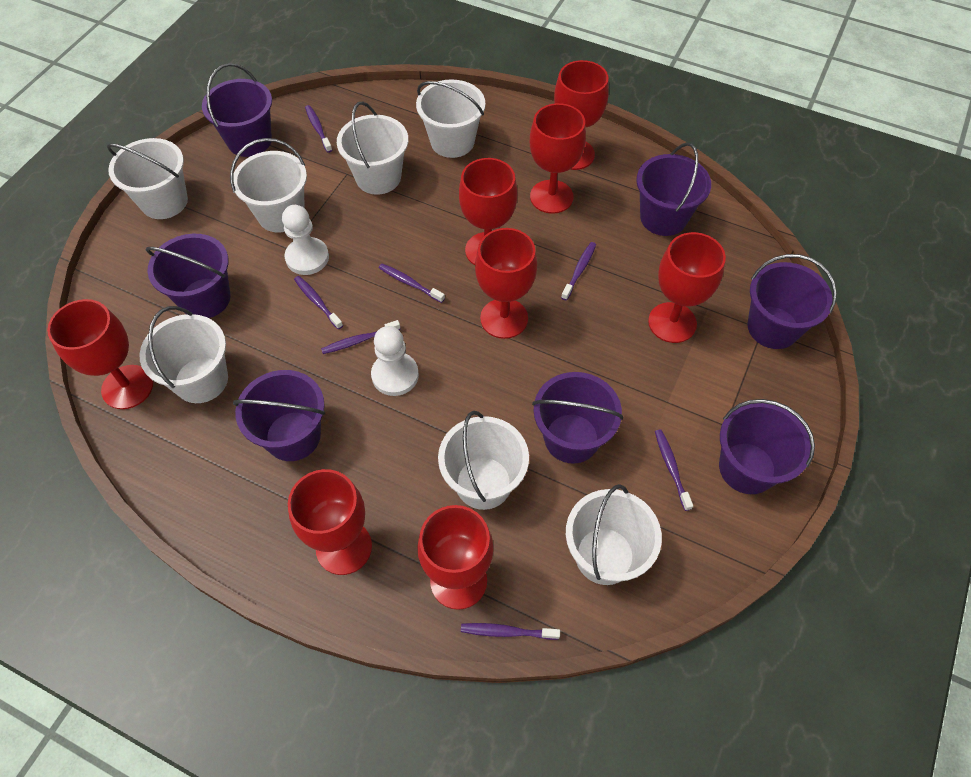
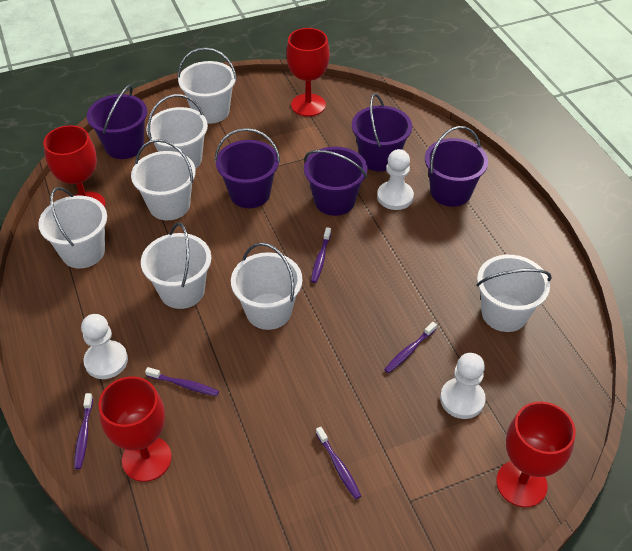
purple bucket: 7 -> 5
purple toothbrush: 7 -> 5
red goblet: 8 -> 4
white pawn: 2 -> 3

